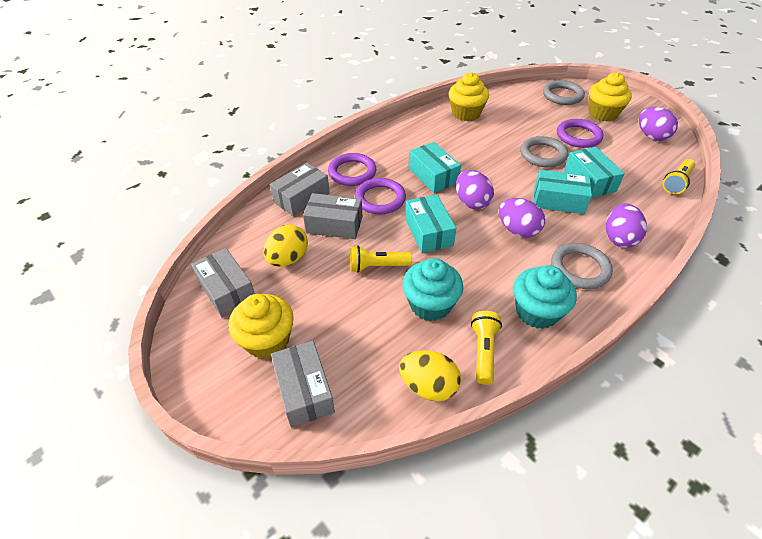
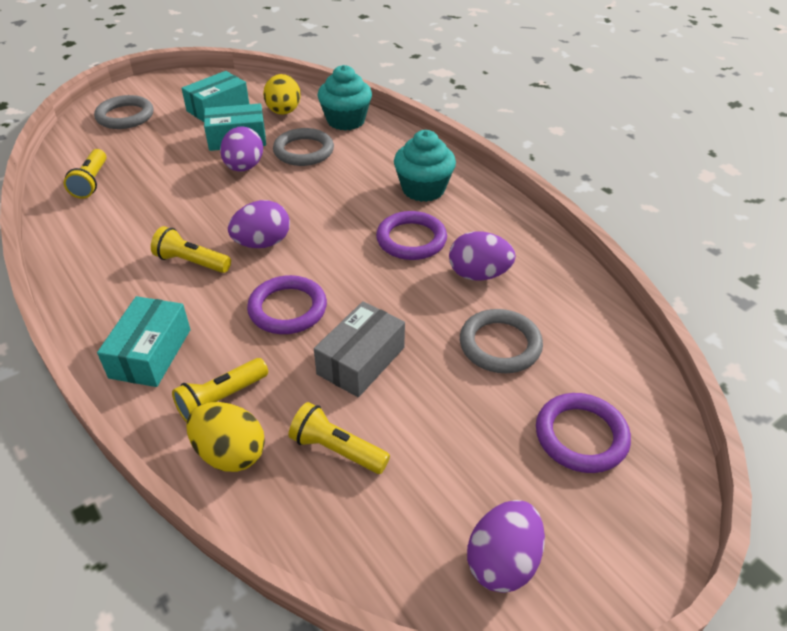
grey box: 4 -> 1
turquoise box: 4 -> 3
yellow cupcake: 3 -> 0
yellow flashlight: 3 -> 4

